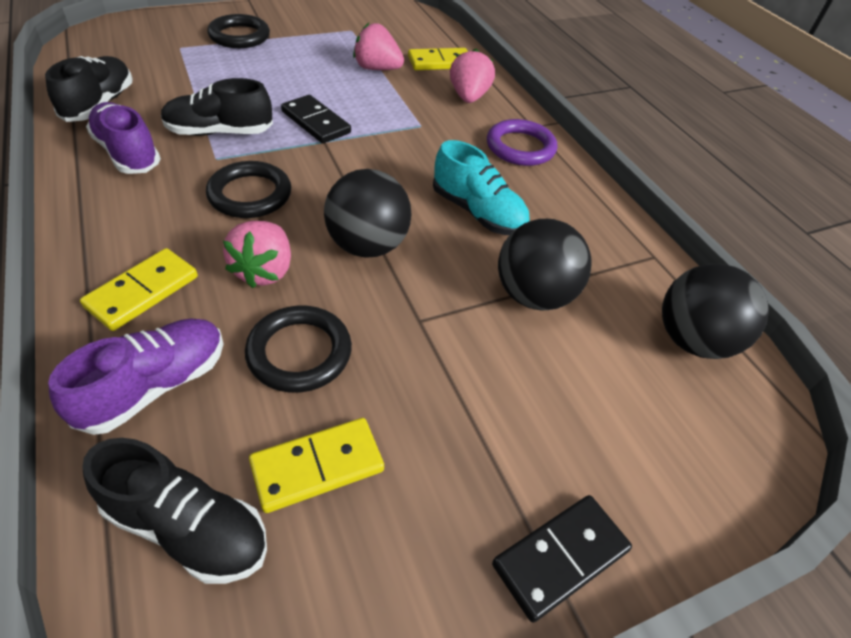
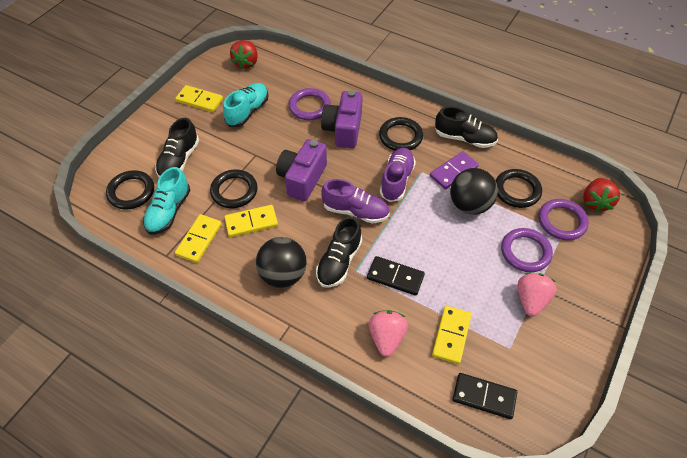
black ball: 3 -> 2
black ring: 3 -> 4
pink strawberry: 3 -> 2
purple camera: 0 -> 2
purple domino: 0 -> 1
purple ring: 1 -> 3
red strawberry: 0 -> 2
turquoise shoe: 1 -> 2
yellow domino: 3 -> 4

